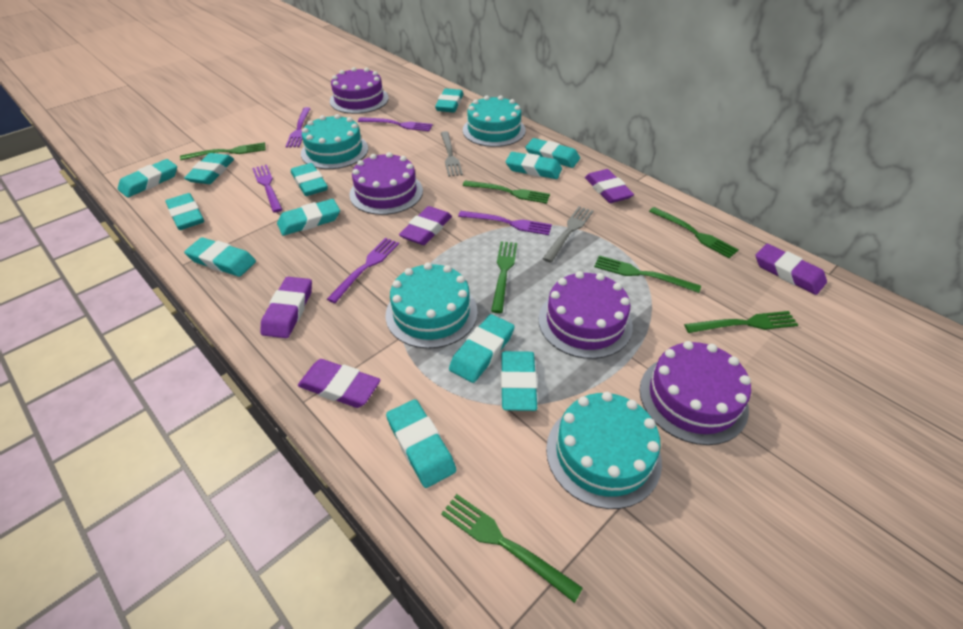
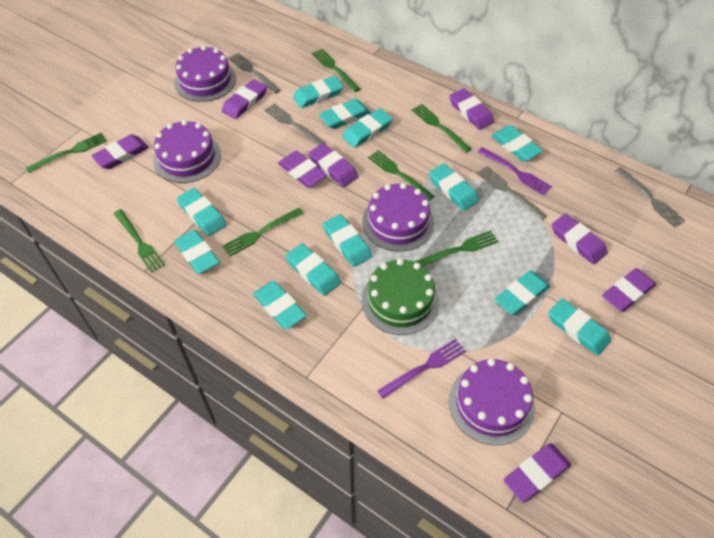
green cake: 0 -> 1
grey fork: 2 -> 4
purple eraser: 5 -> 8
purple fork: 5 -> 2
turquoise cake: 4 -> 0

